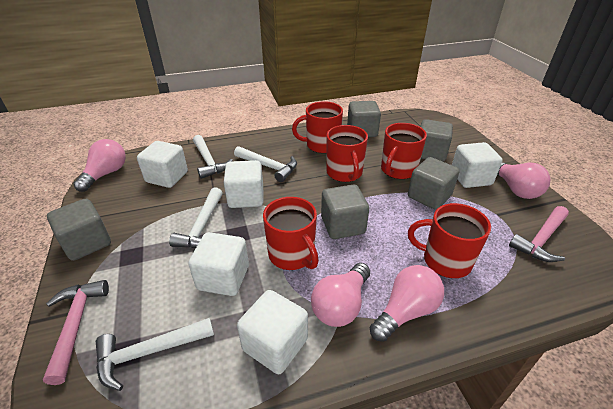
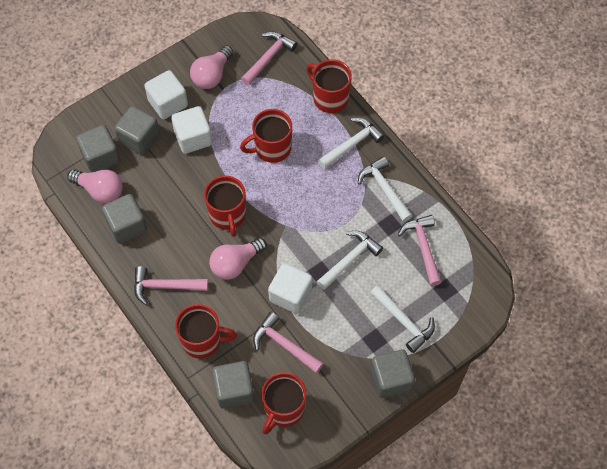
pink hammer: 2 -> 4
pink light bulb: 4 -> 3
white cube: 5 -> 3

